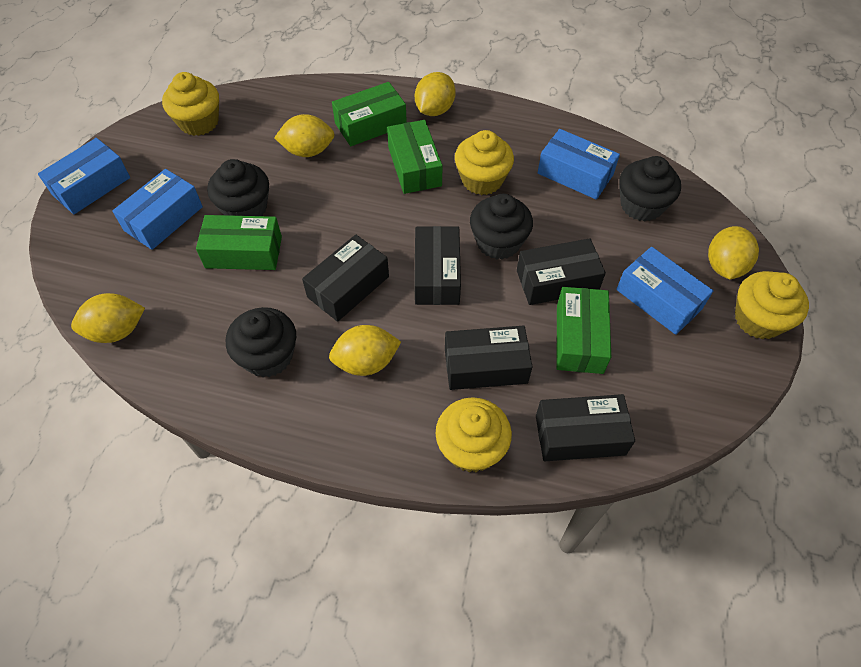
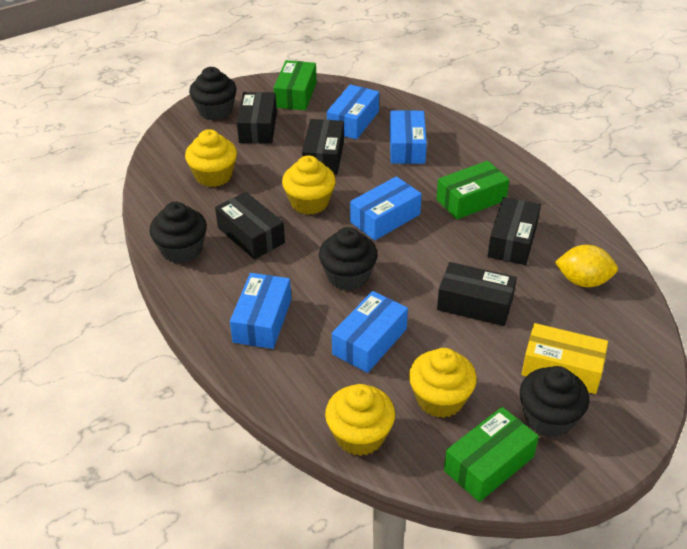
blue box: 4 -> 5
green box: 4 -> 3
yellow box: 0 -> 1
yellow lemon: 5 -> 1

